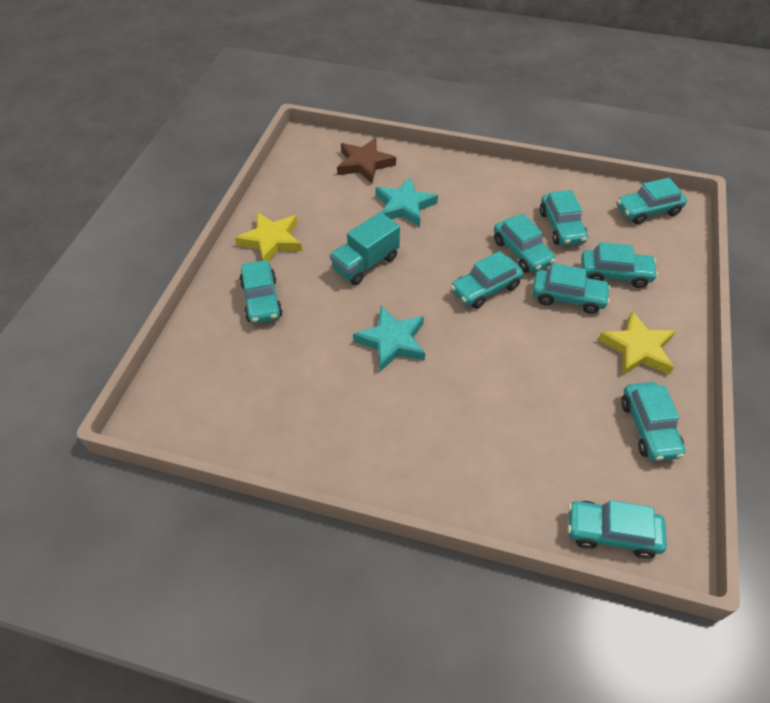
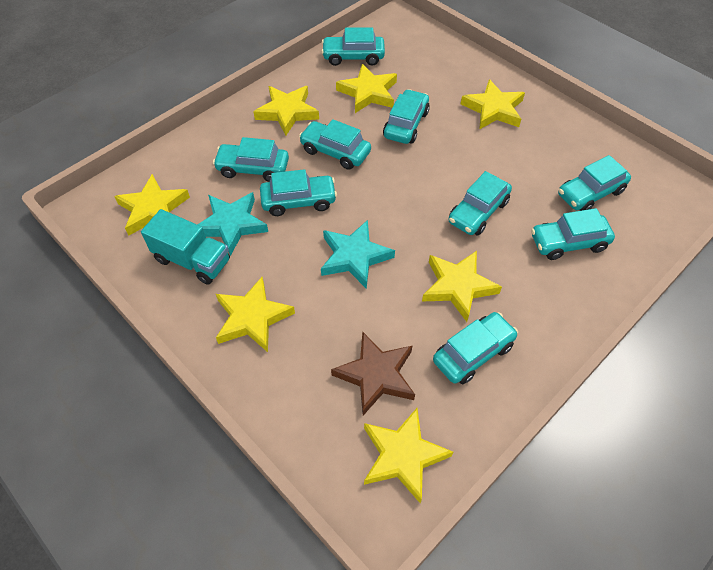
yellow star: 2 -> 7

